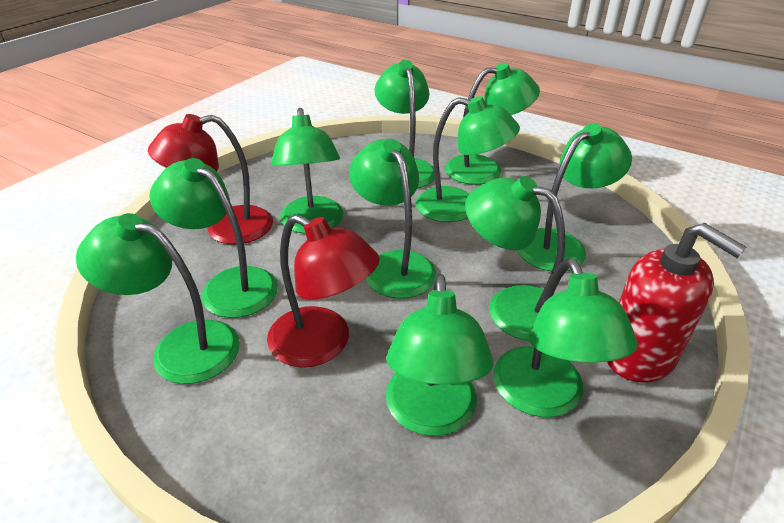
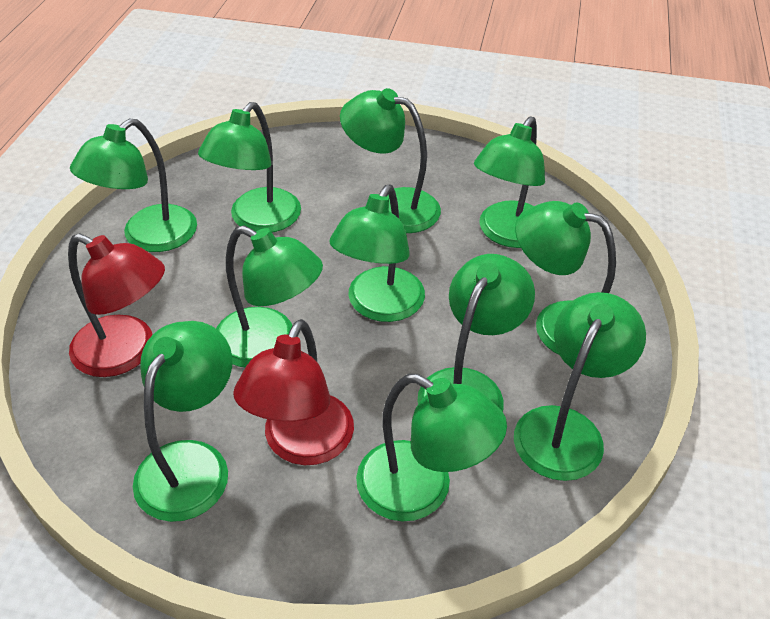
red soap dispenser: 1 -> 0

